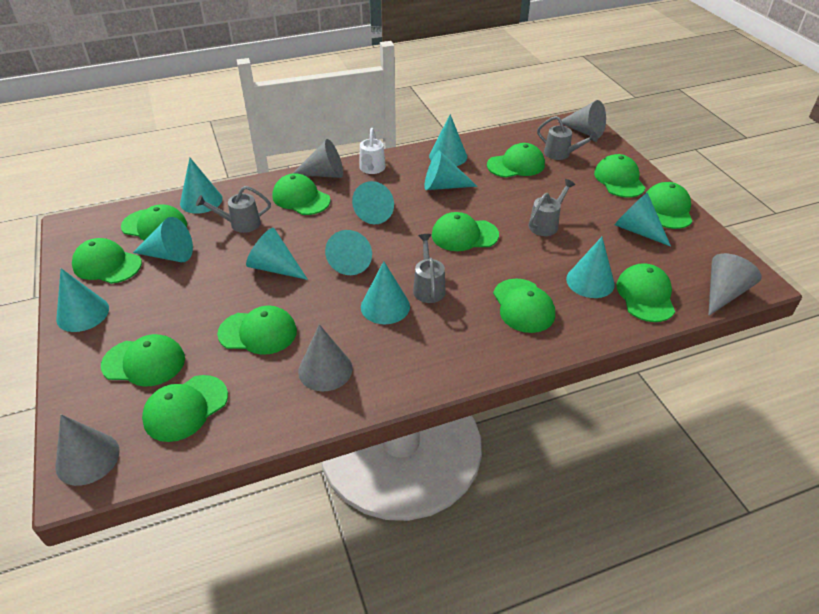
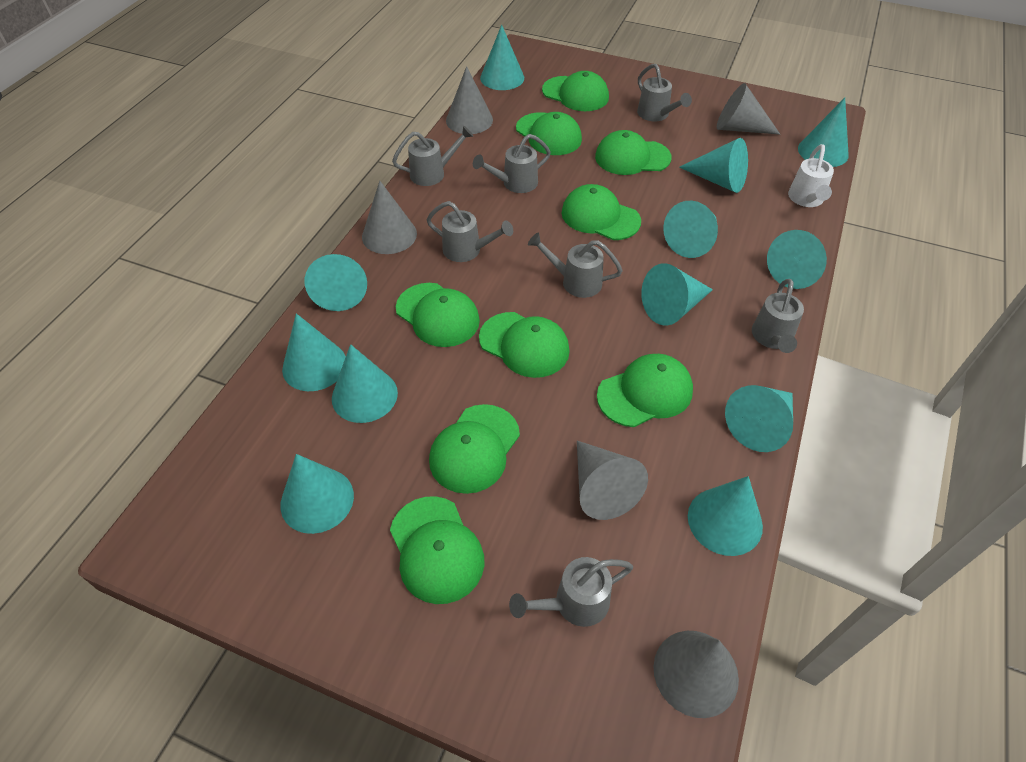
green cap: 12 -> 9
grey watering can: 4 -> 7
turquoise cone: 11 -> 12

